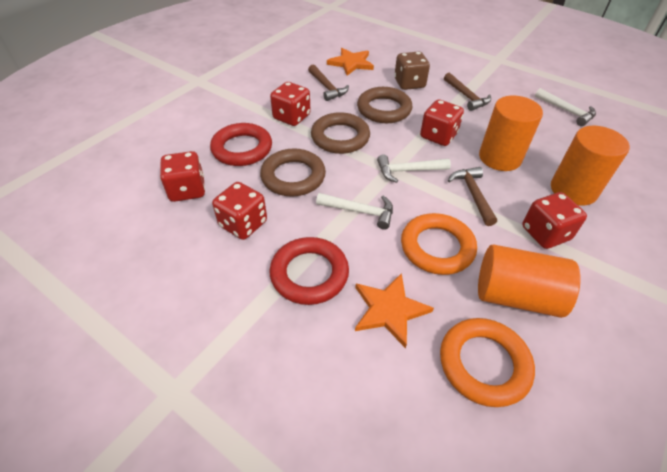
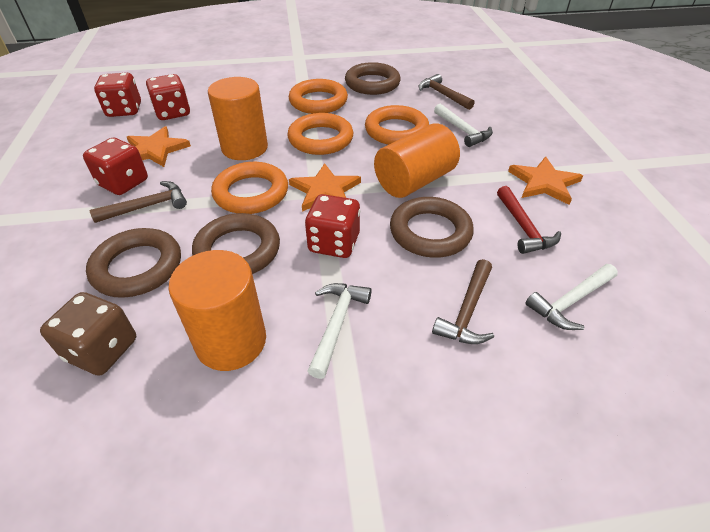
brown ring: 3 -> 4
orange ring: 2 -> 4
orange star: 2 -> 3
red dice: 5 -> 4
red hammer: 0 -> 1
red ring: 2 -> 0

